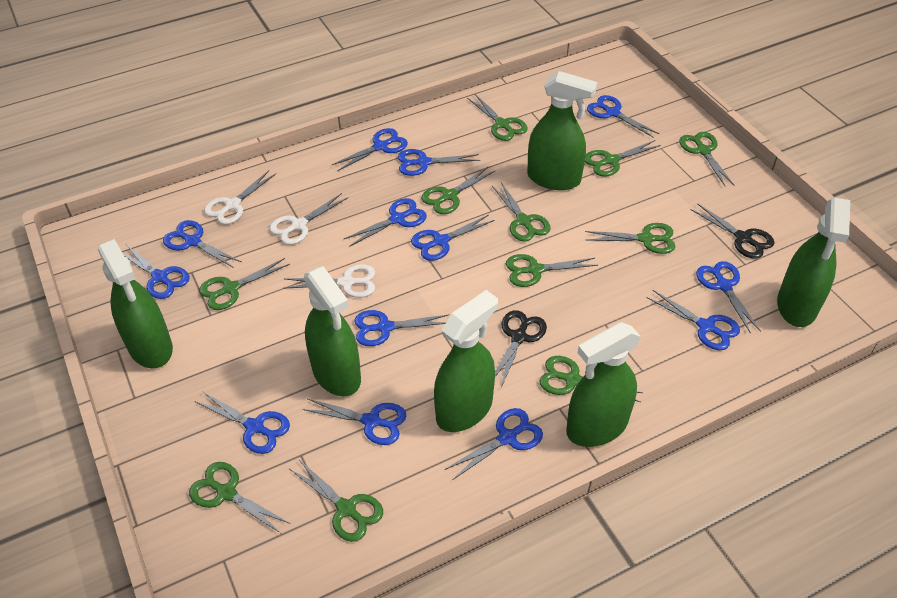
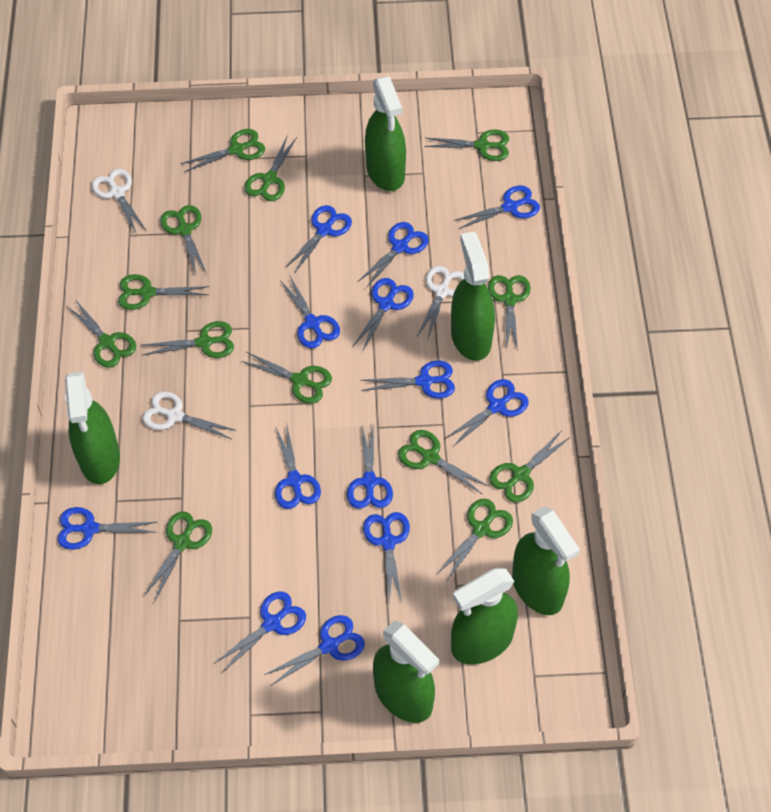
black scissors: 2 -> 0
green scissors: 11 -> 13

